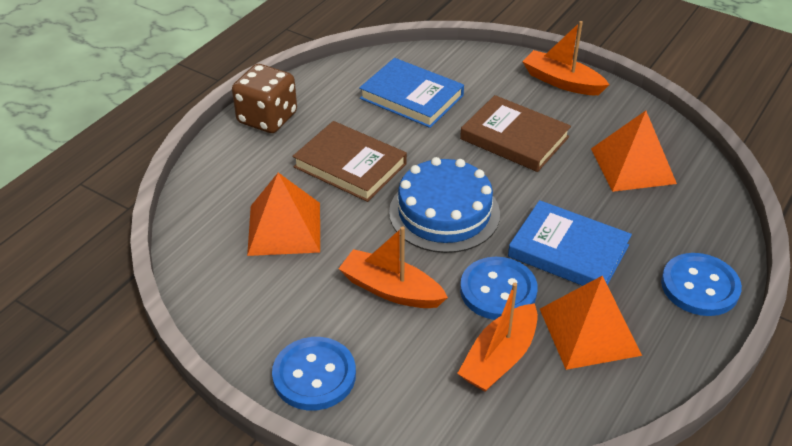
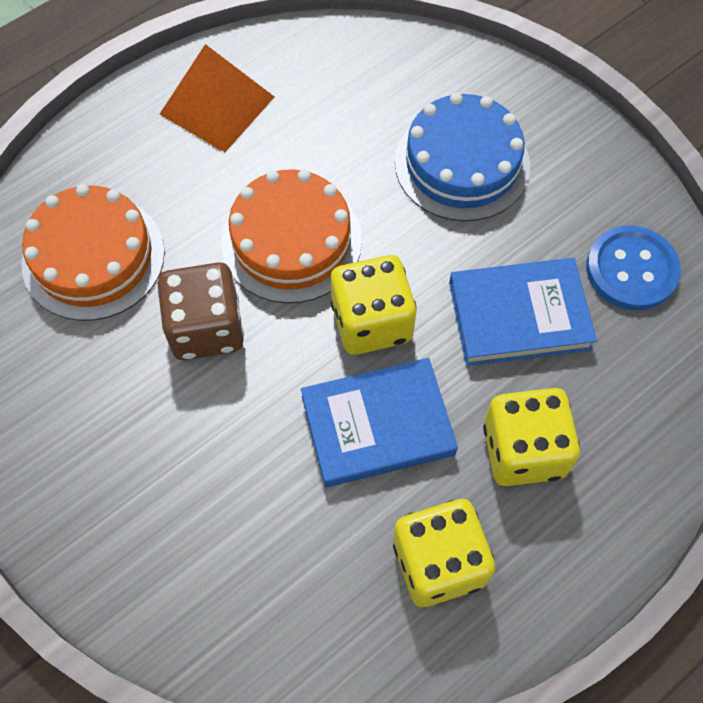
blue button: 3 -> 1
brown book: 2 -> 0
orange boat: 3 -> 0
orange cake: 0 -> 2
orange pyramid: 3 -> 1
yellow dice: 0 -> 3

